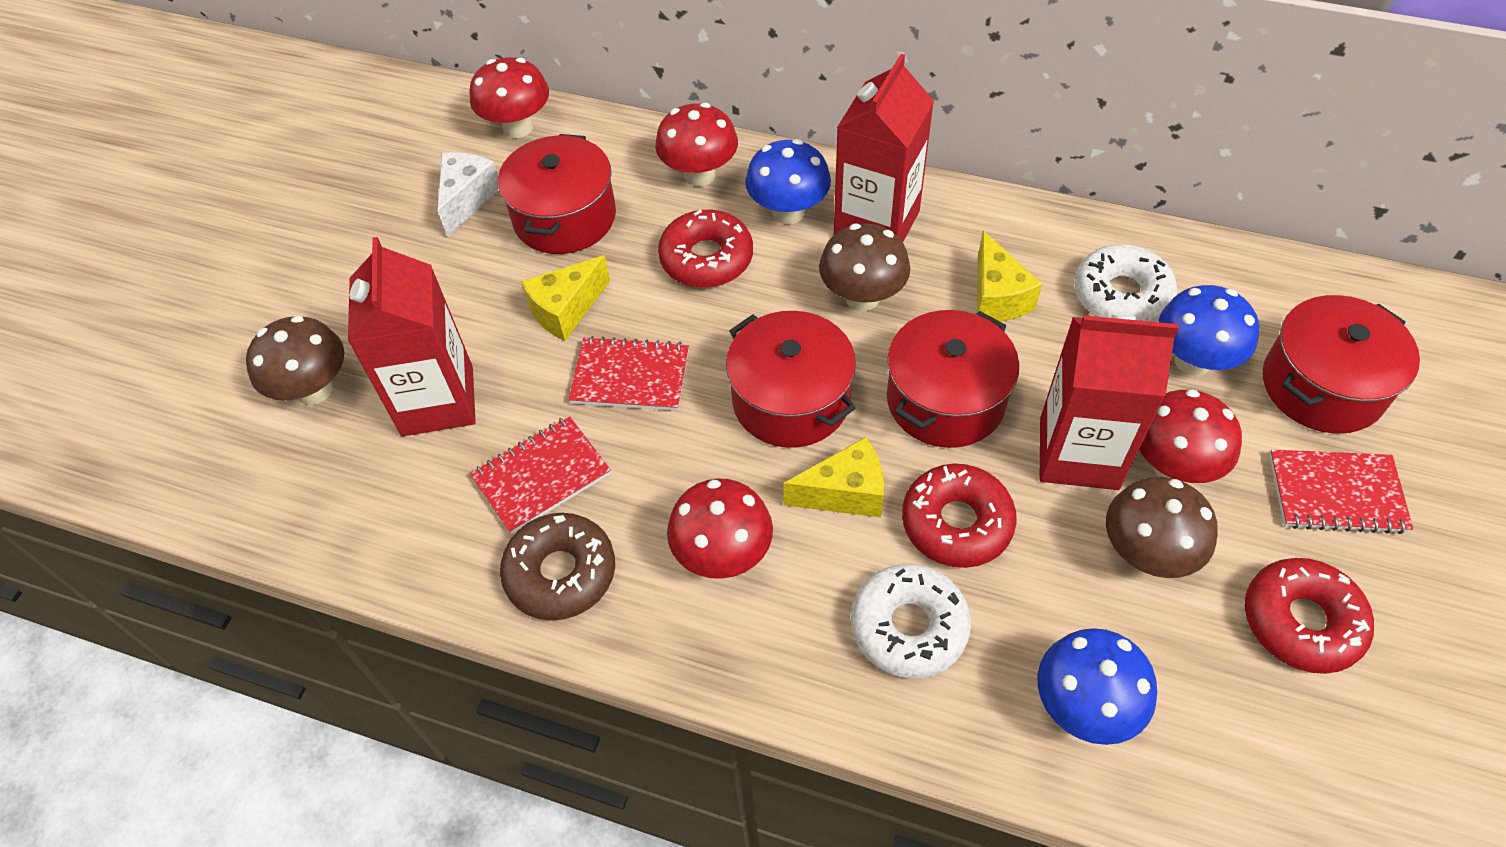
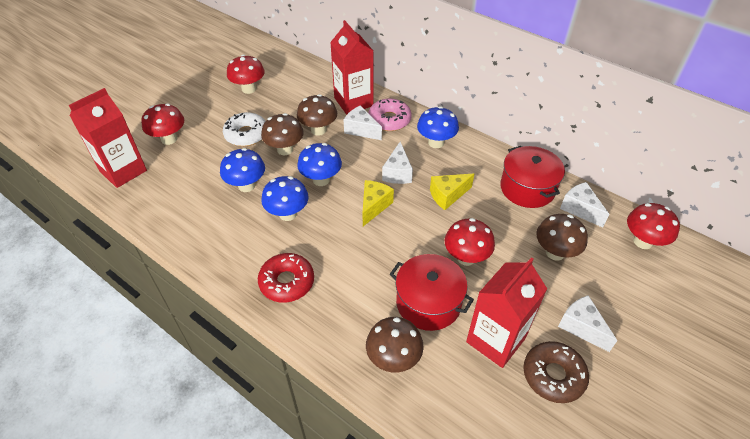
blue mushroom: 3 -> 4
brown mushroom: 3 -> 4
pink donut: 0 -> 1
red donut: 3 -> 1
red notebook: 3 -> 0
red pot: 4 -> 2
white cheese: 1 -> 4
white donut: 2 -> 1
yellow cheese: 3 -> 2

